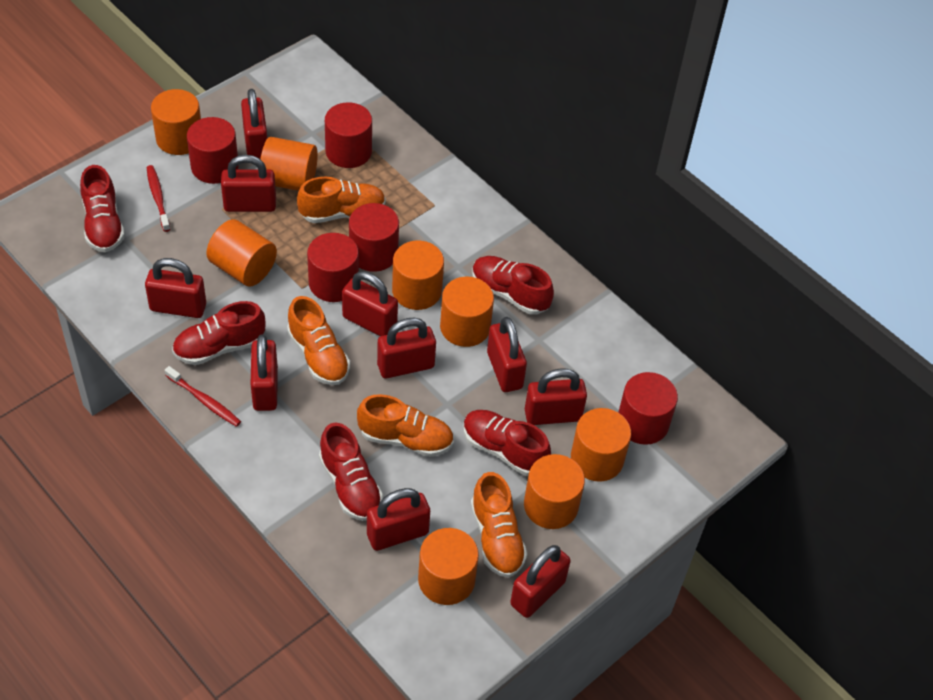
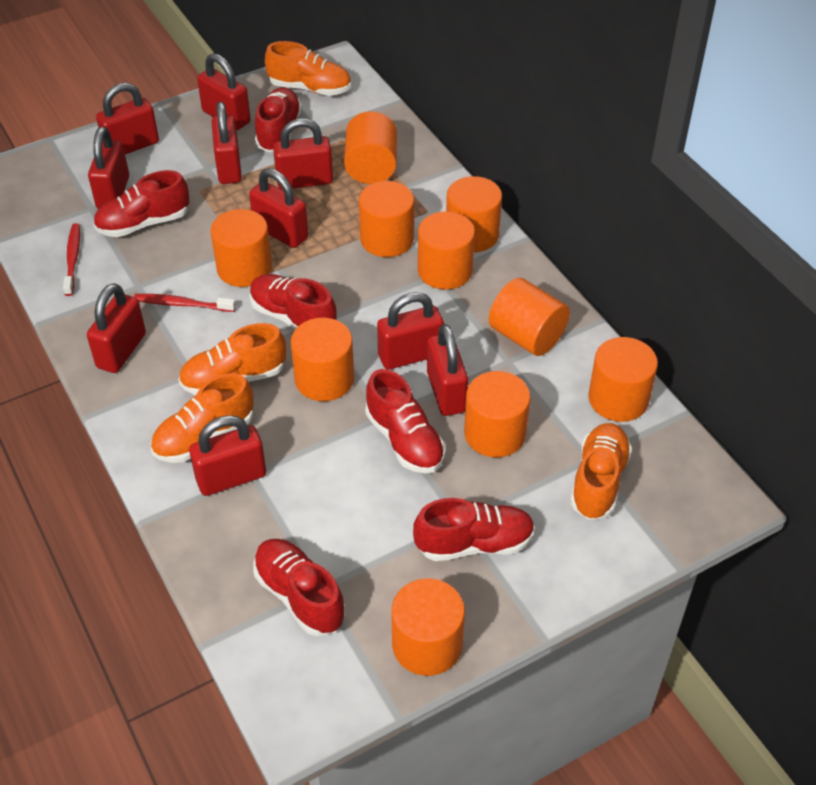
orange cylinder: 8 -> 10
red cylinder: 5 -> 0
red shoe: 5 -> 6

